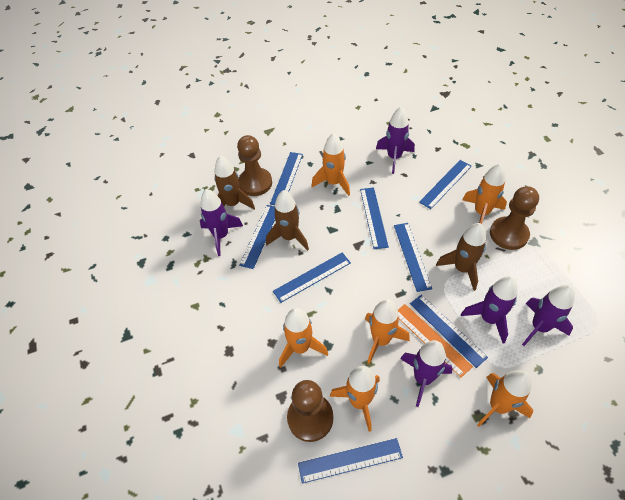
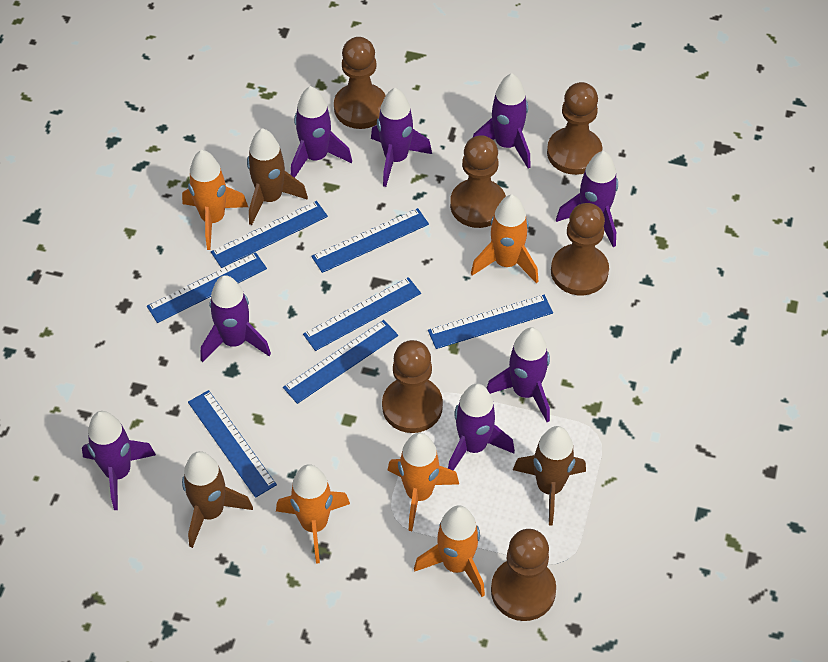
blue ruler: 8 -> 7
brown pawn: 3 -> 6
orange rocket: 6 -> 5
orange ruler: 1 -> 0
purple rocket: 5 -> 8

